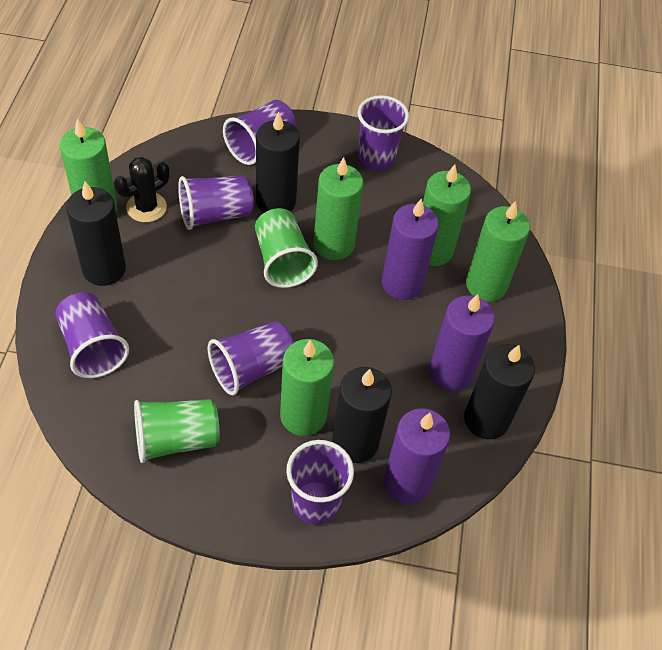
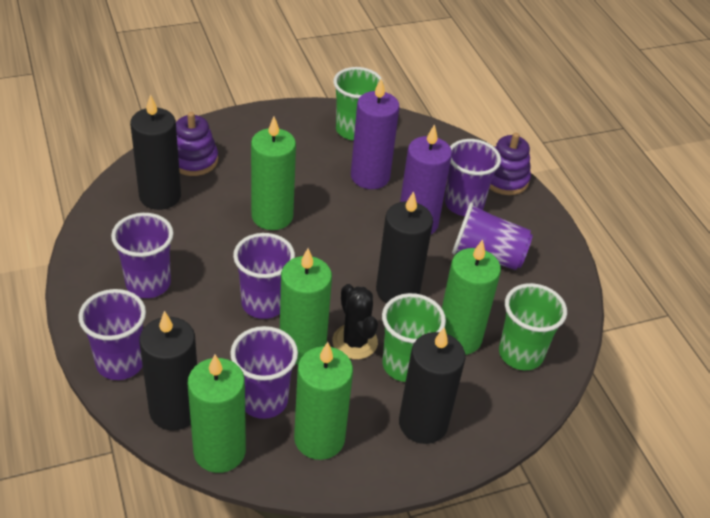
green cup: 2 -> 3
purple candle: 3 -> 2
purple stacking toy: 0 -> 2

